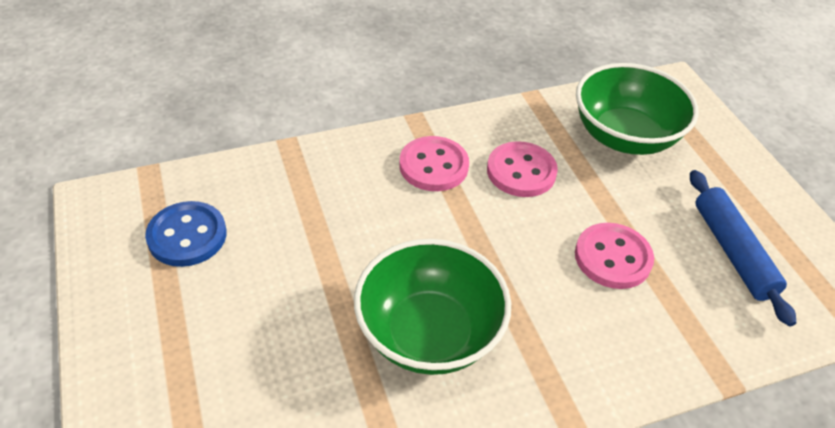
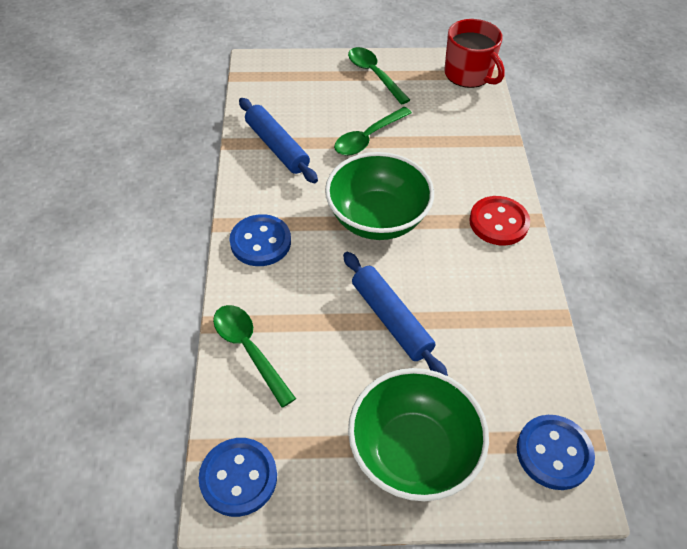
blue button: 1 -> 3
blue rolling pin: 1 -> 2
green spoon: 0 -> 3
pink button: 3 -> 0
red button: 0 -> 1
red mug: 0 -> 1

